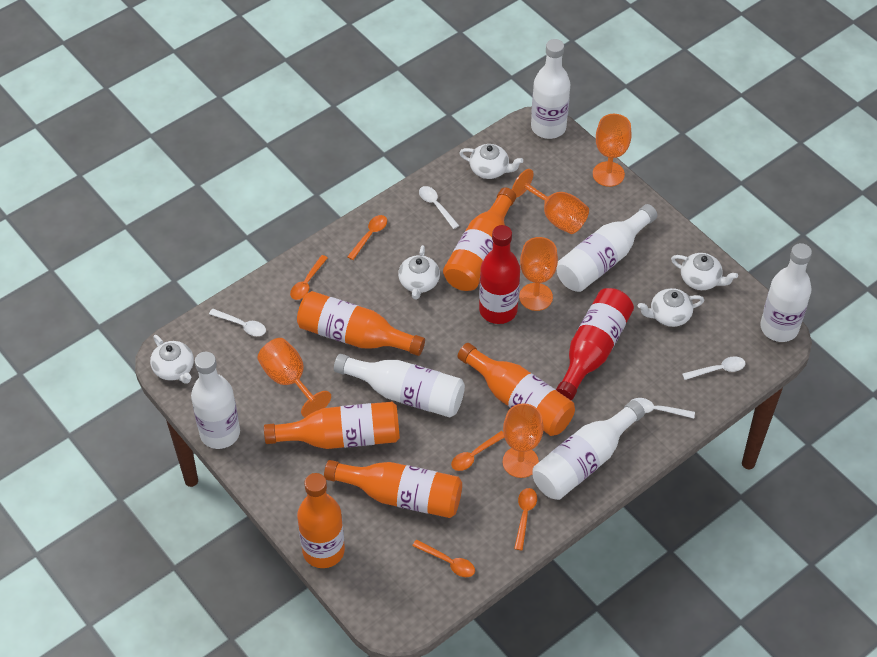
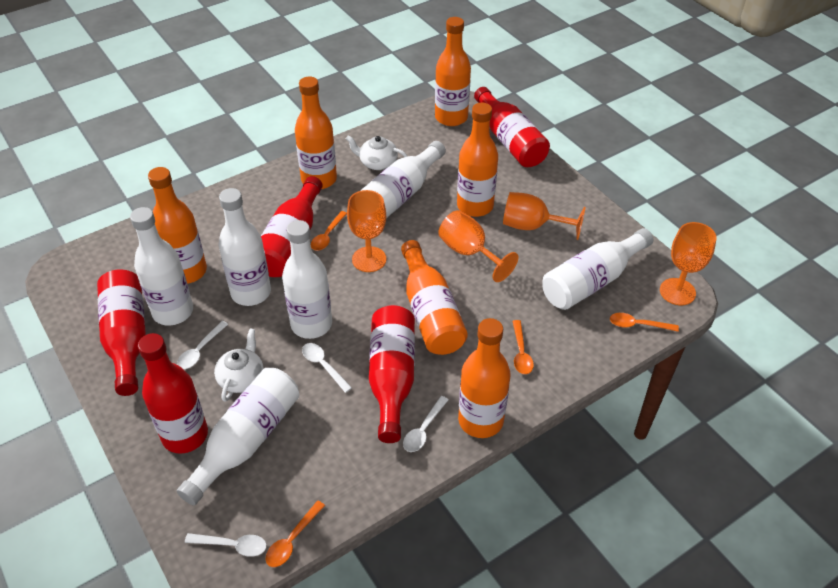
orange goblet: 5 -> 4
orange spoon: 5 -> 4
red bottle: 2 -> 5
white teapot: 5 -> 2

